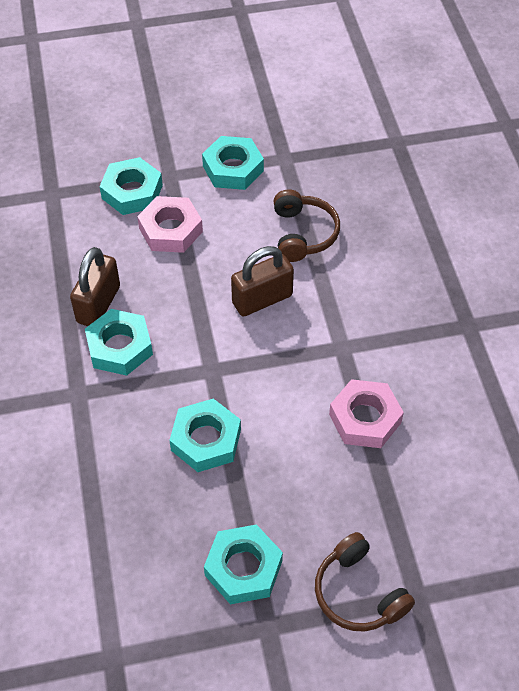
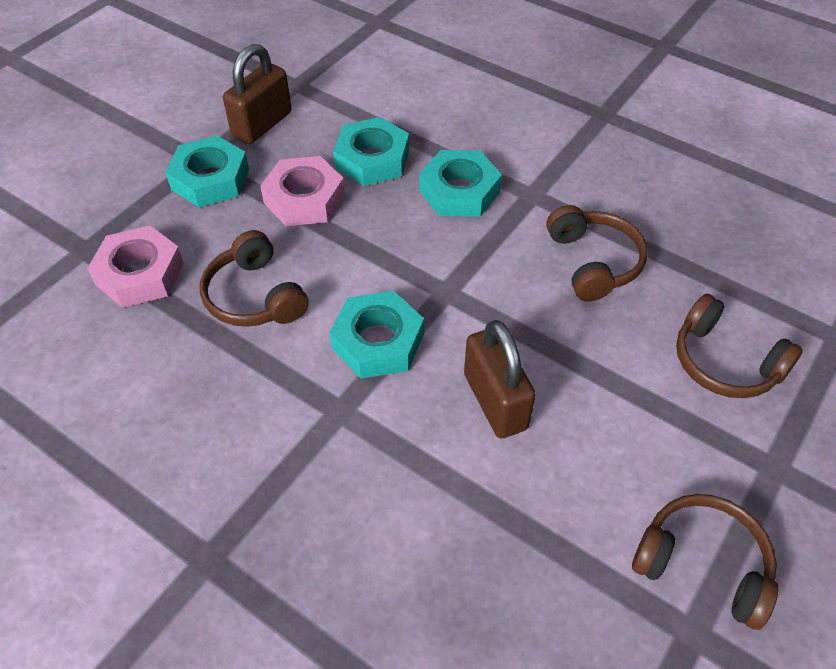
brown headphones: 2 -> 4
turquoise nut: 5 -> 4

